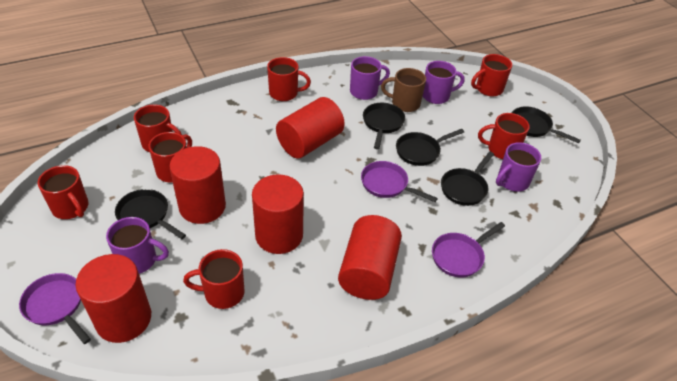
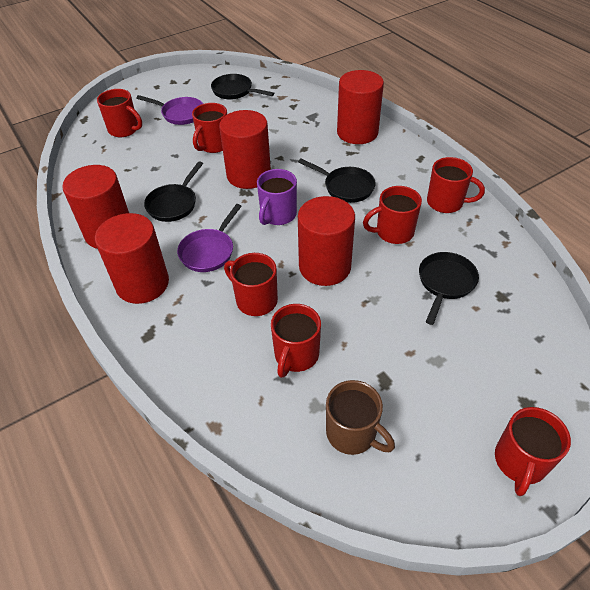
black pan: 5 -> 4
purple mug: 4 -> 1
purple pan: 3 -> 2

